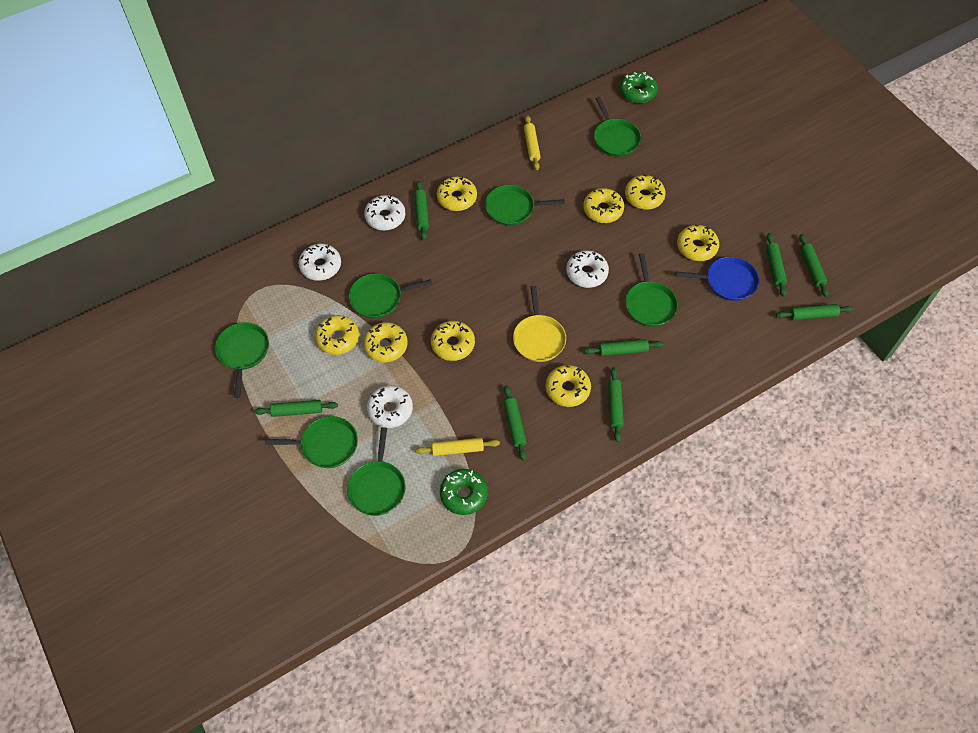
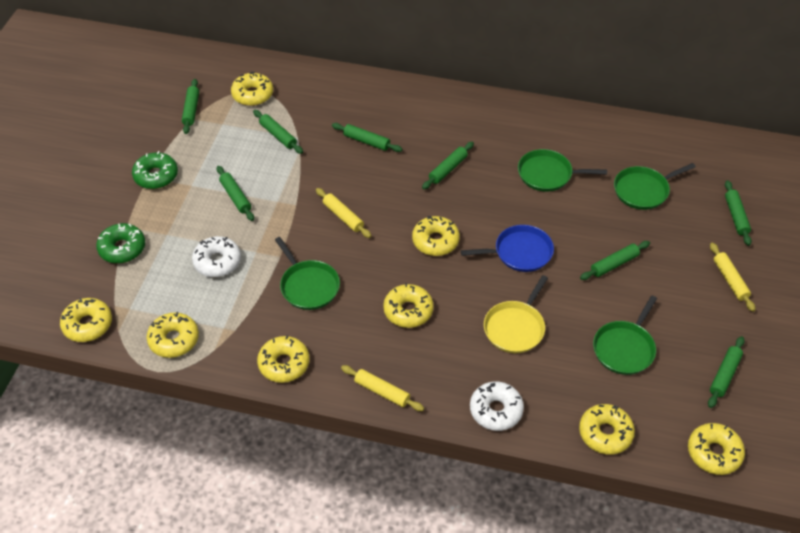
green pan: 7 -> 4
white donut: 4 -> 2
yellow rolling pin: 2 -> 3

